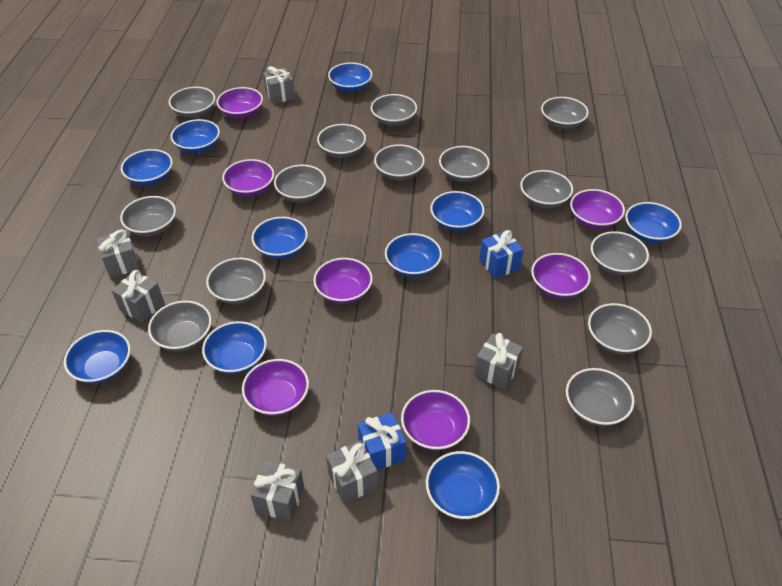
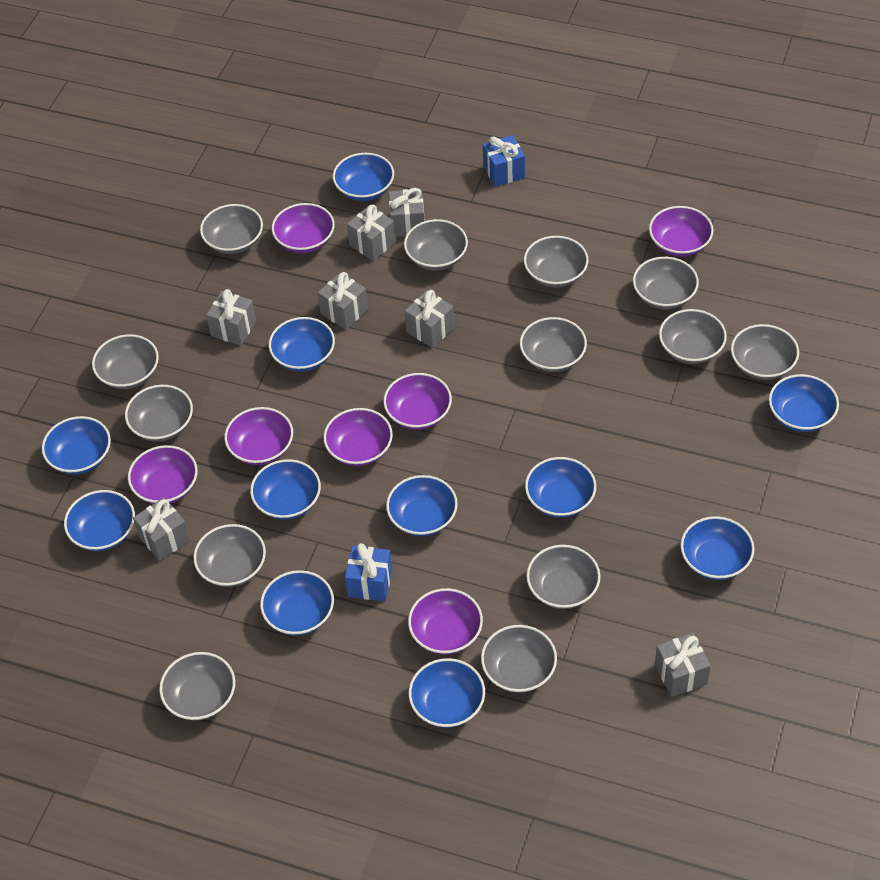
blue bowl: 10 -> 11
grey bowl: 14 -> 13
grey gift: 6 -> 7

